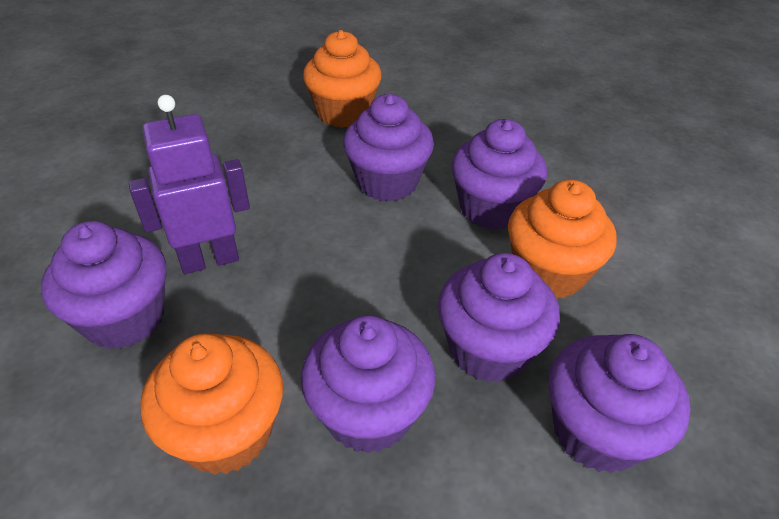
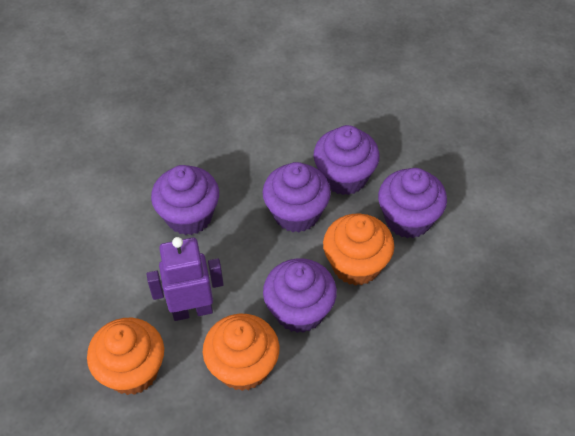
purple cupcake: 6 -> 5

